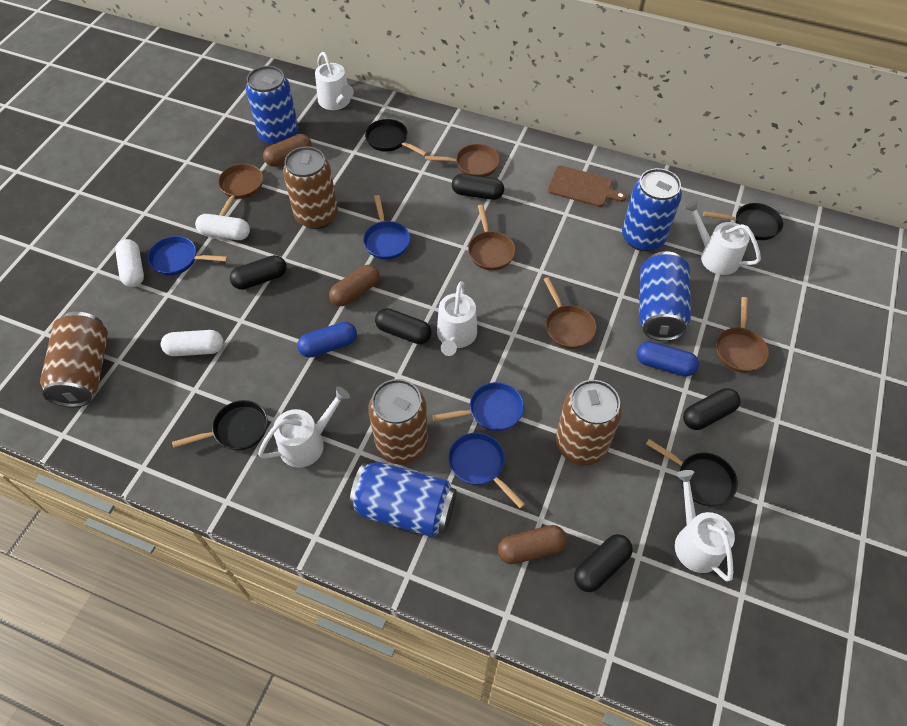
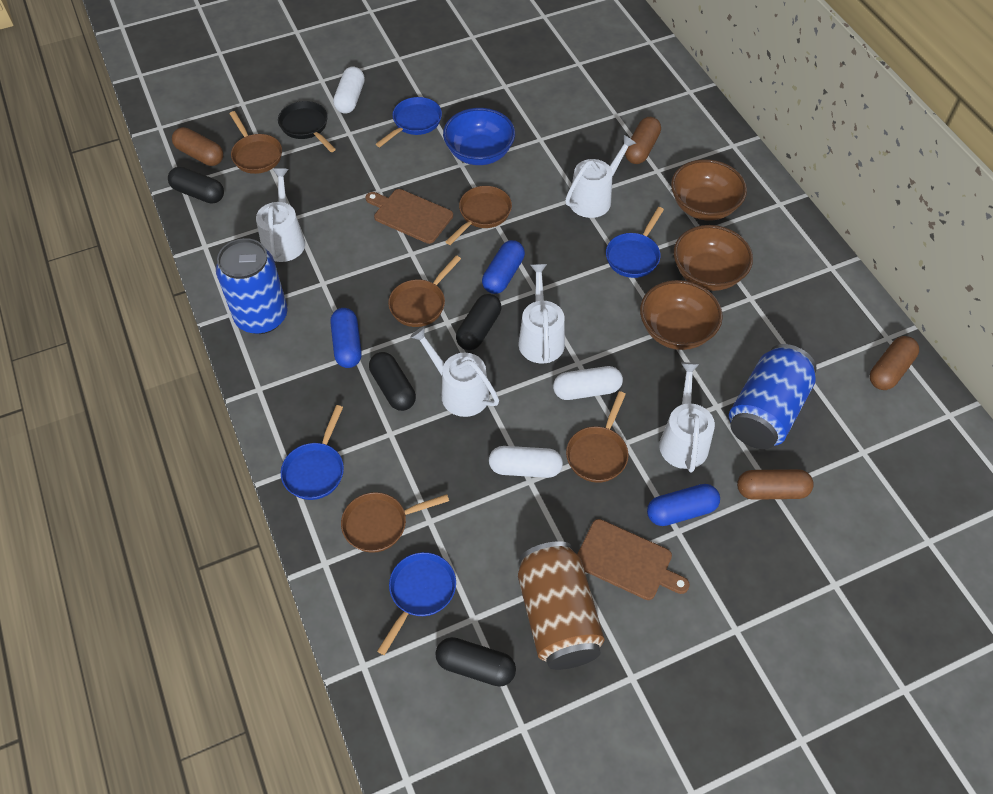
black capsule: 5 -> 4
black pan: 4 -> 1
blue bowl: 0 -> 1
blue can: 4 -> 2
blue capsule: 2 -> 3
brown bowl: 0 -> 3
brown can: 4 -> 1
brown capsule: 3 -> 4
brown cutting board: 1 -> 2

